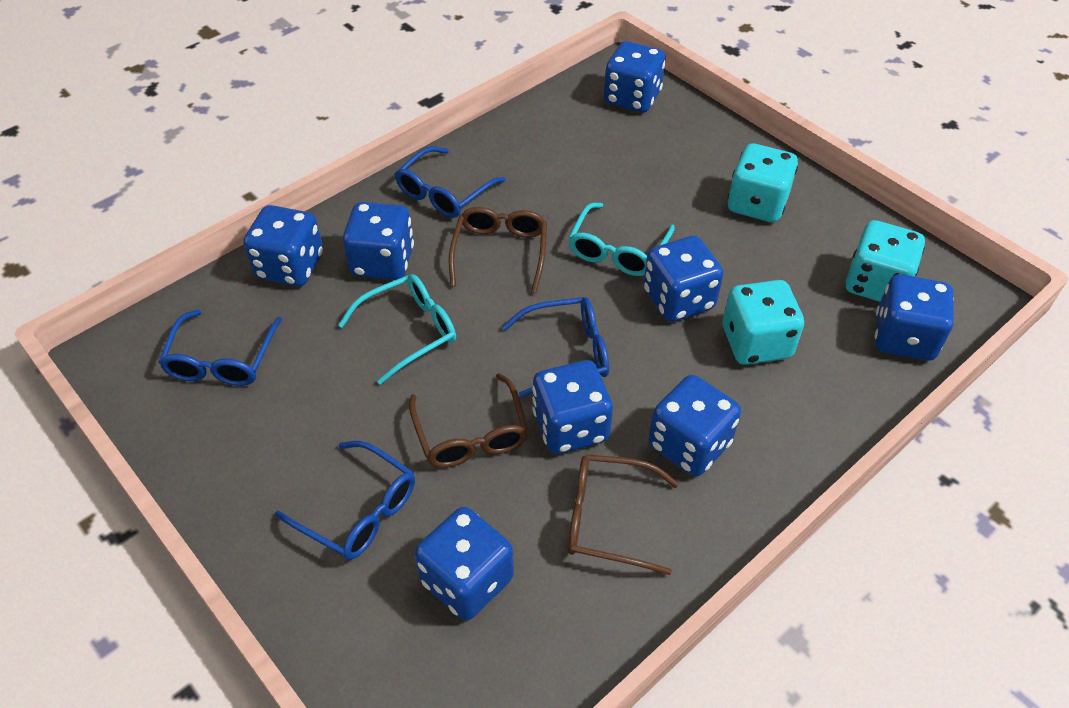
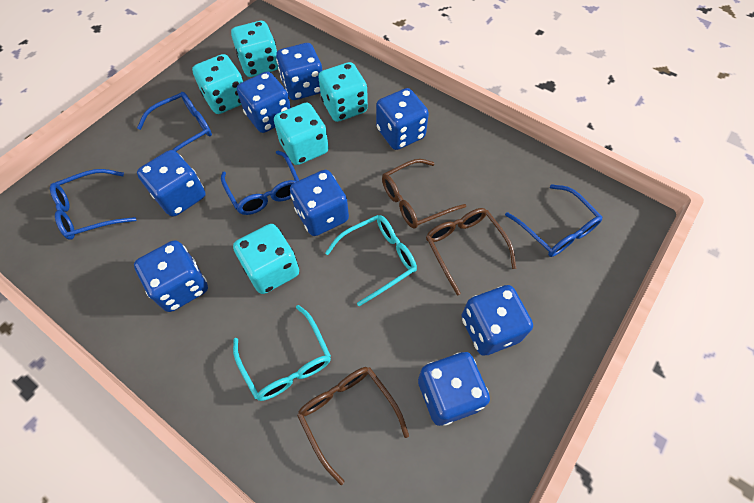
turquoise dice: 3 -> 5

